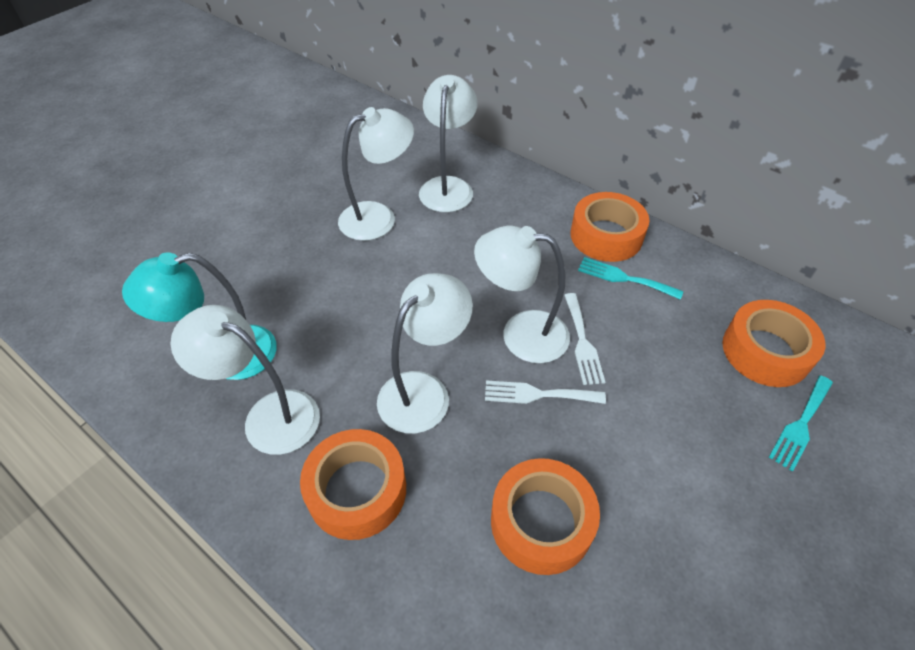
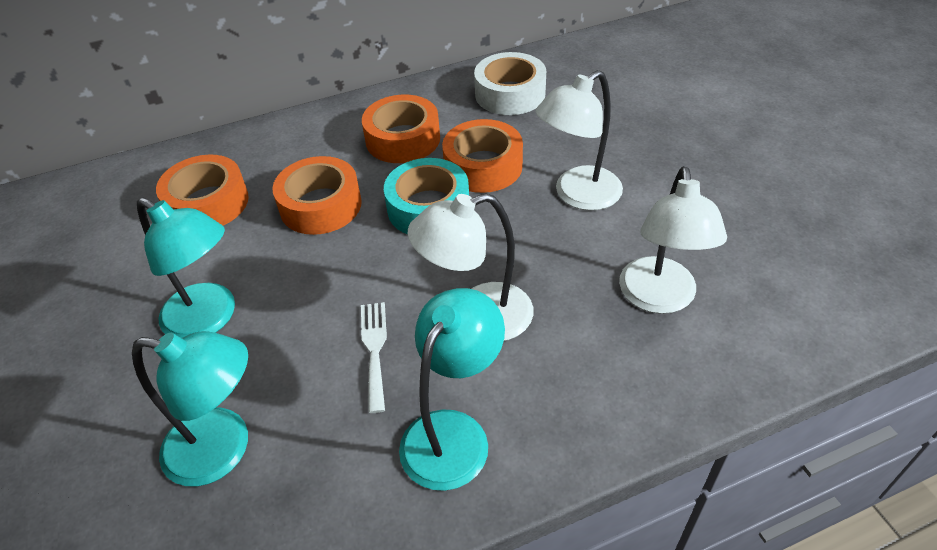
turquoise fork: 2 -> 0
turquoise lamp: 1 -> 3
turquoise tape: 0 -> 1
white fork: 2 -> 1
white lamp: 5 -> 3
white tape: 0 -> 1

